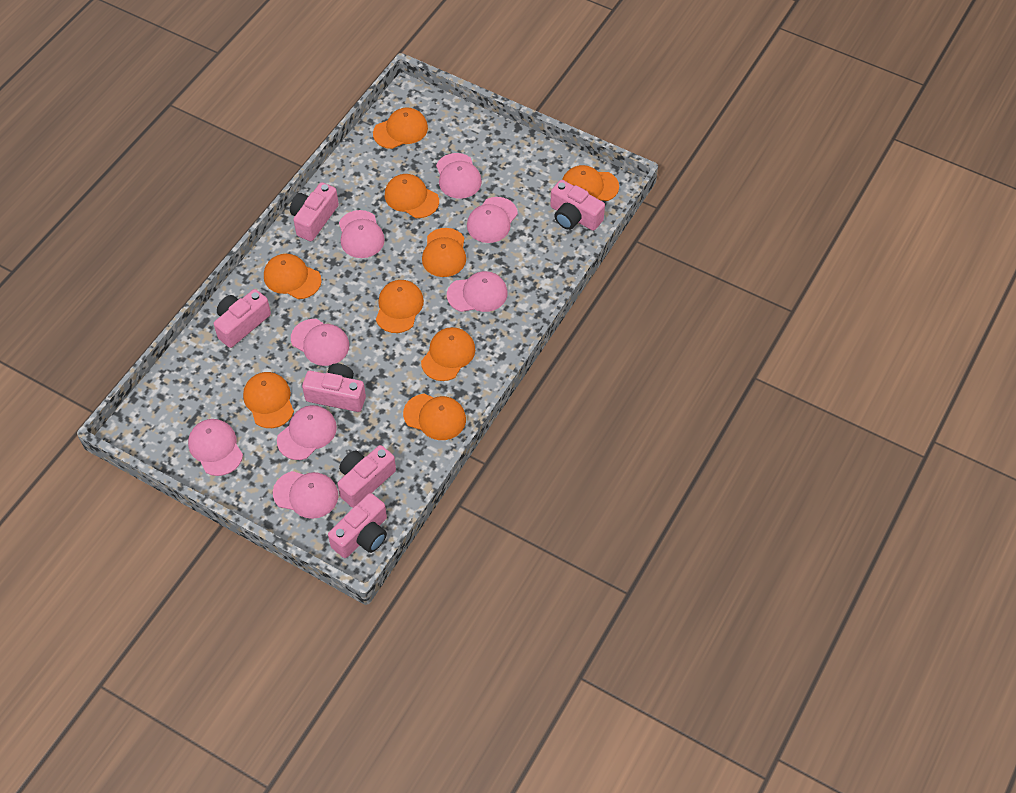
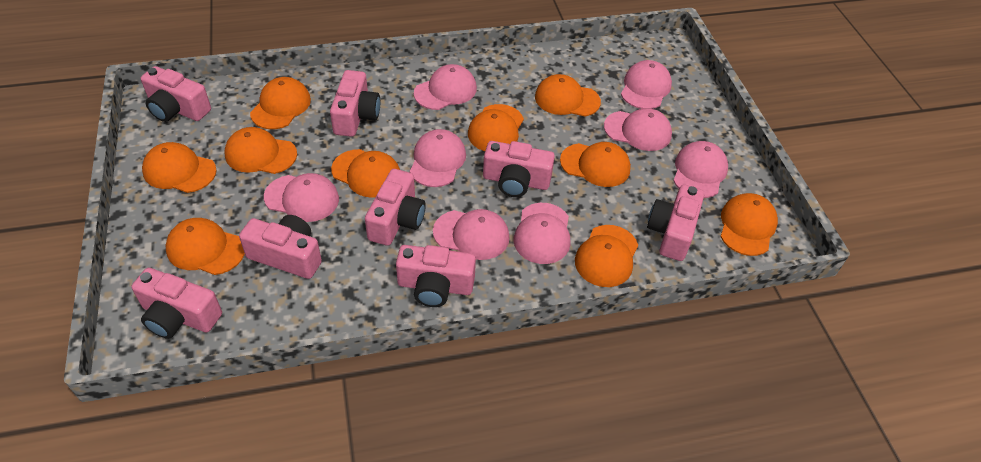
orange cap: 9 -> 10
pink camera: 6 -> 8

